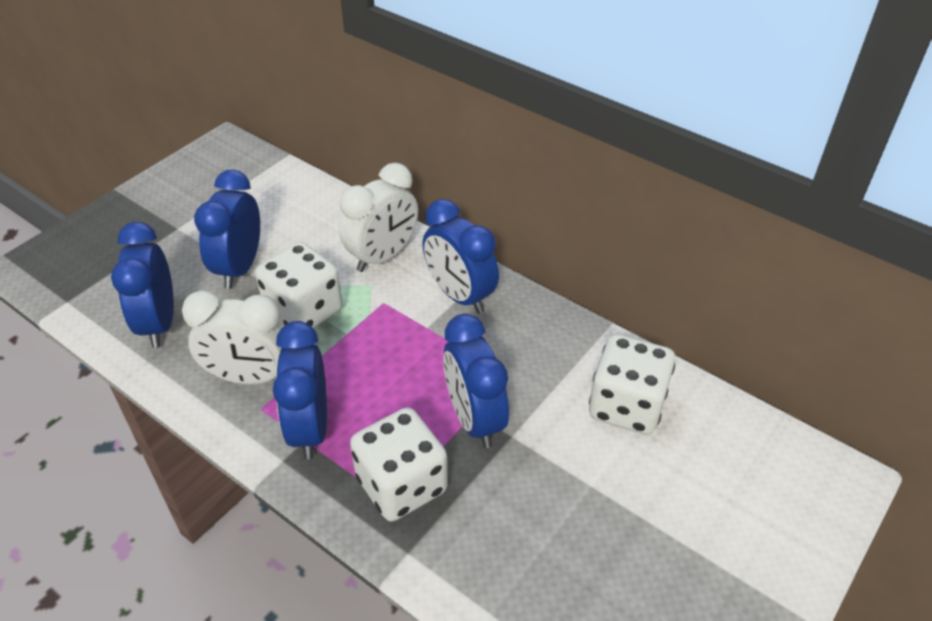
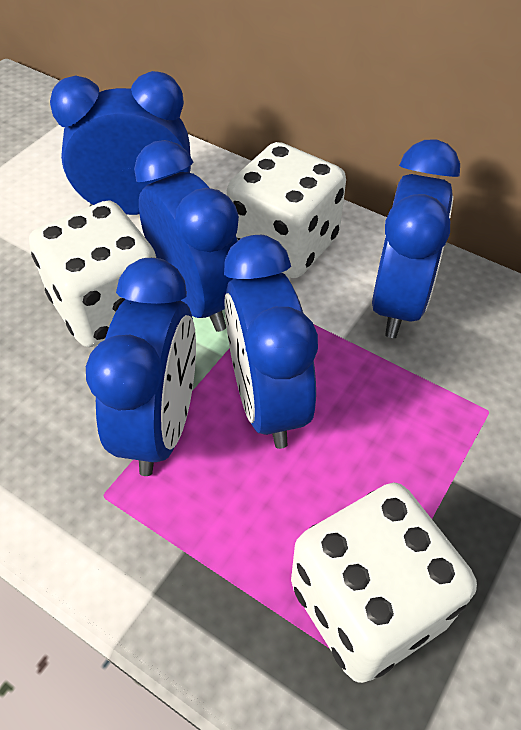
white clock: 2 -> 0

